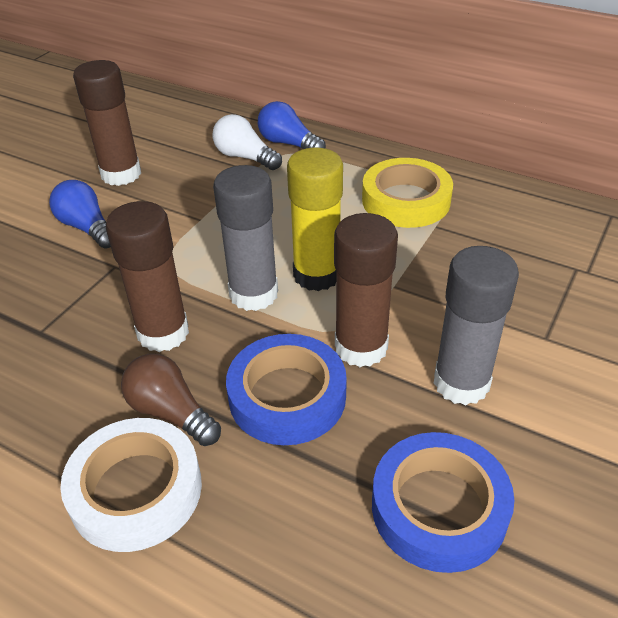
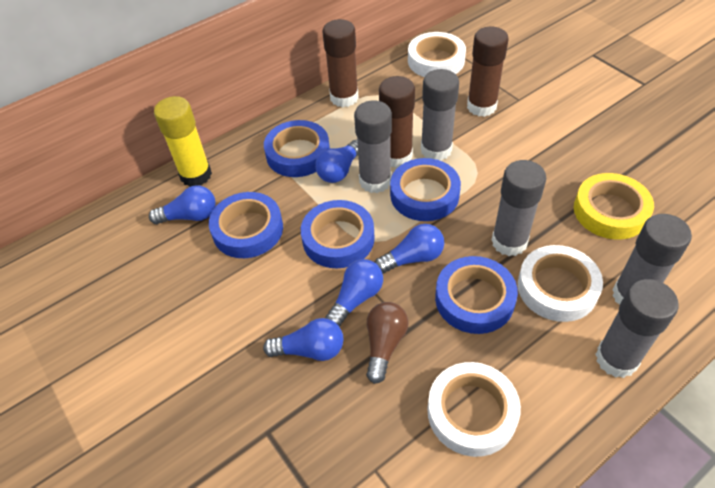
blue light bulb: 2 -> 5
blue tape: 2 -> 5
grey glue stick: 2 -> 5
white light bulb: 1 -> 0
white tape: 1 -> 3

